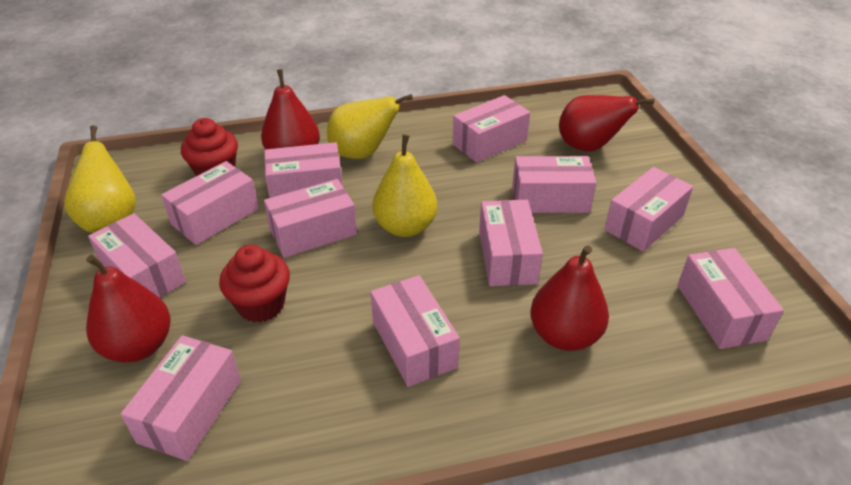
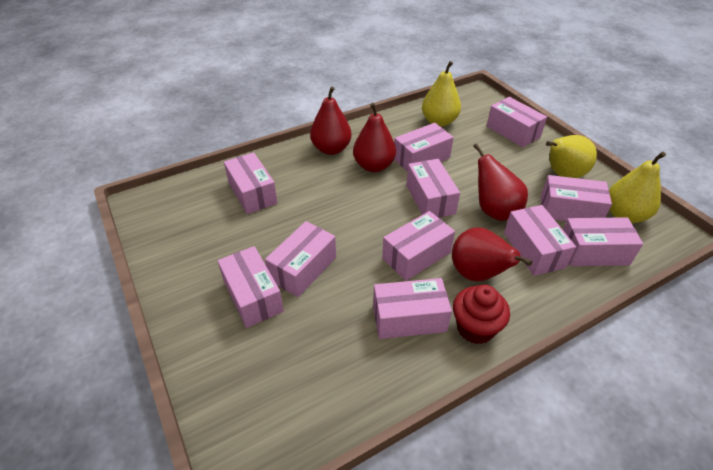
red cupcake: 2 -> 1

